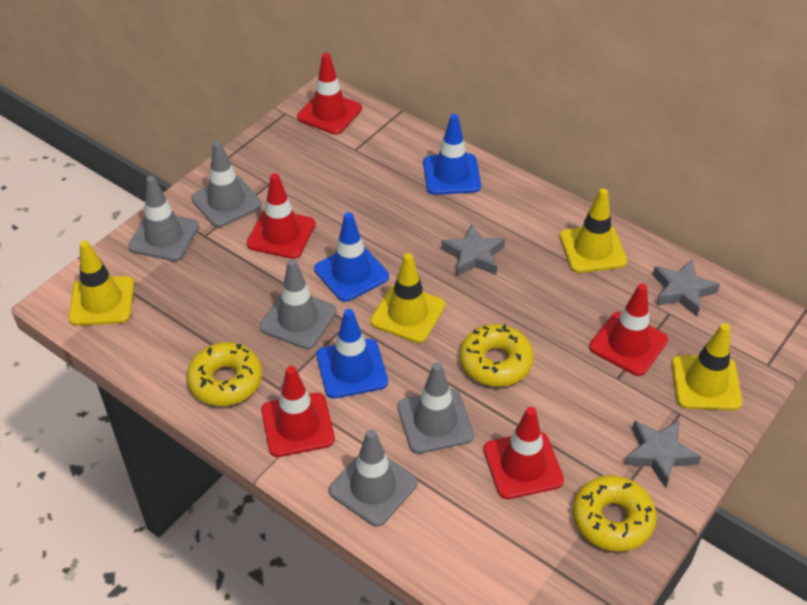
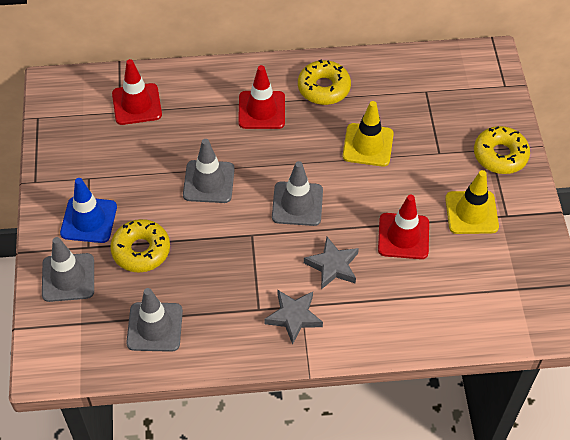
blue traffic cone: 3 -> 1
grey star: 3 -> 2
grey traffic cone: 5 -> 4
red traffic cone: 5 -> 3
yellow traffic cone: 4 -> 2

